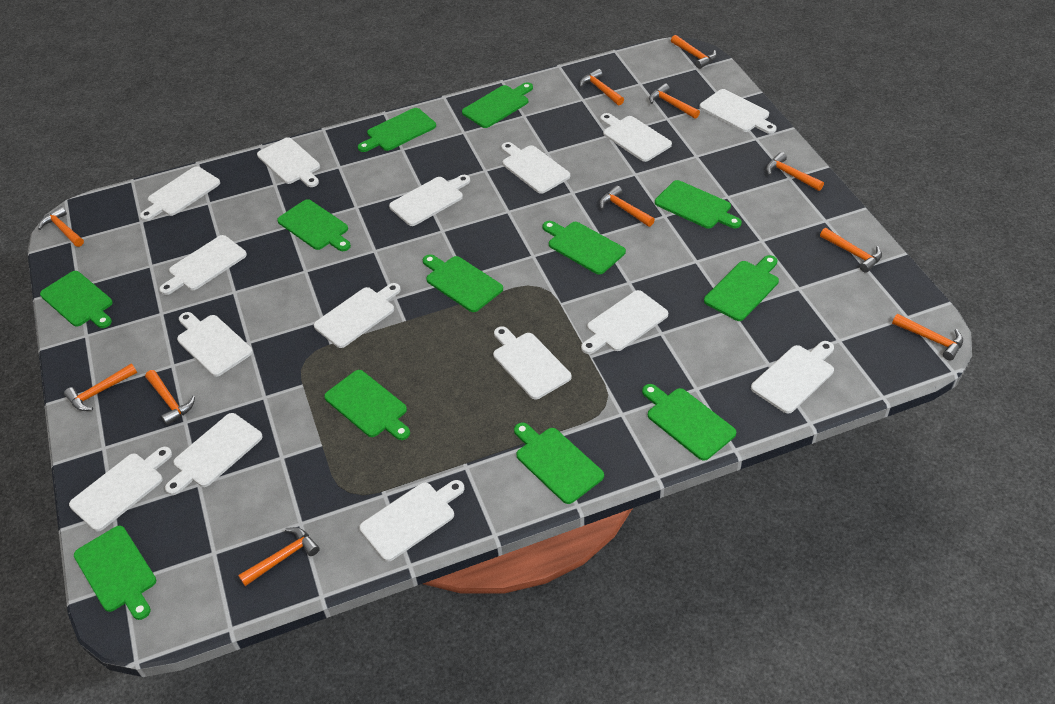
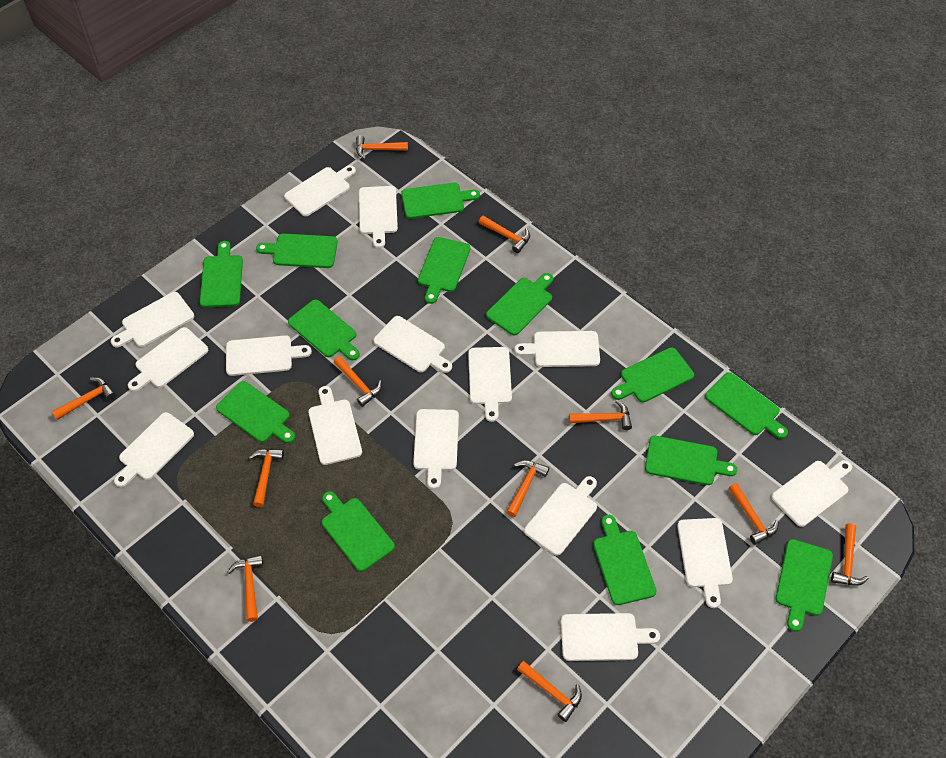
green cutting board: 12 -> 13

